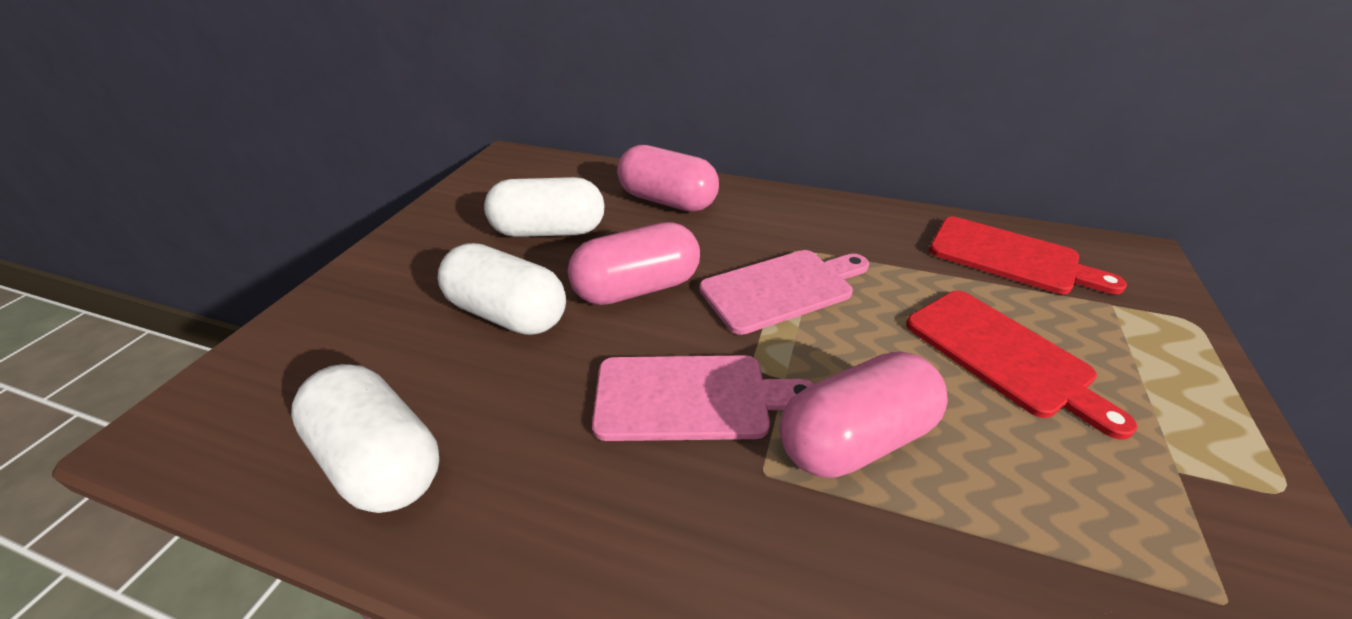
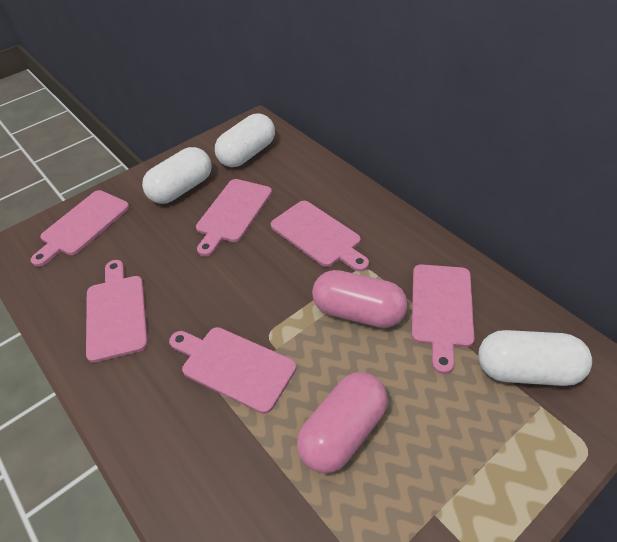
pink capsule: 3 -> 2
pink cutting board: 2 -> 6
red cutting board: 2 -> 0

